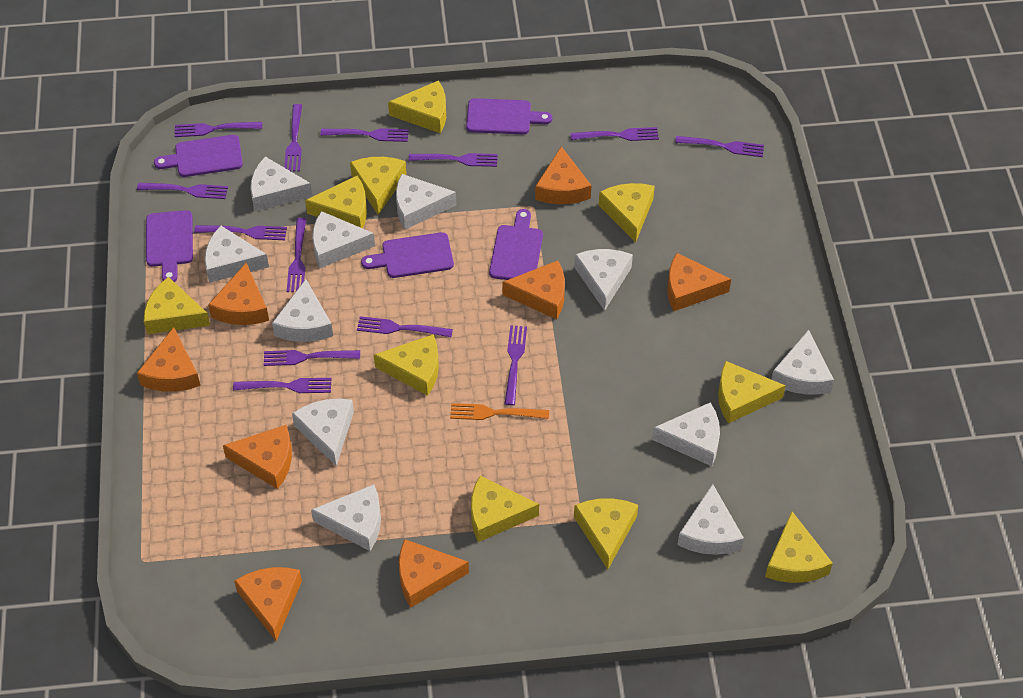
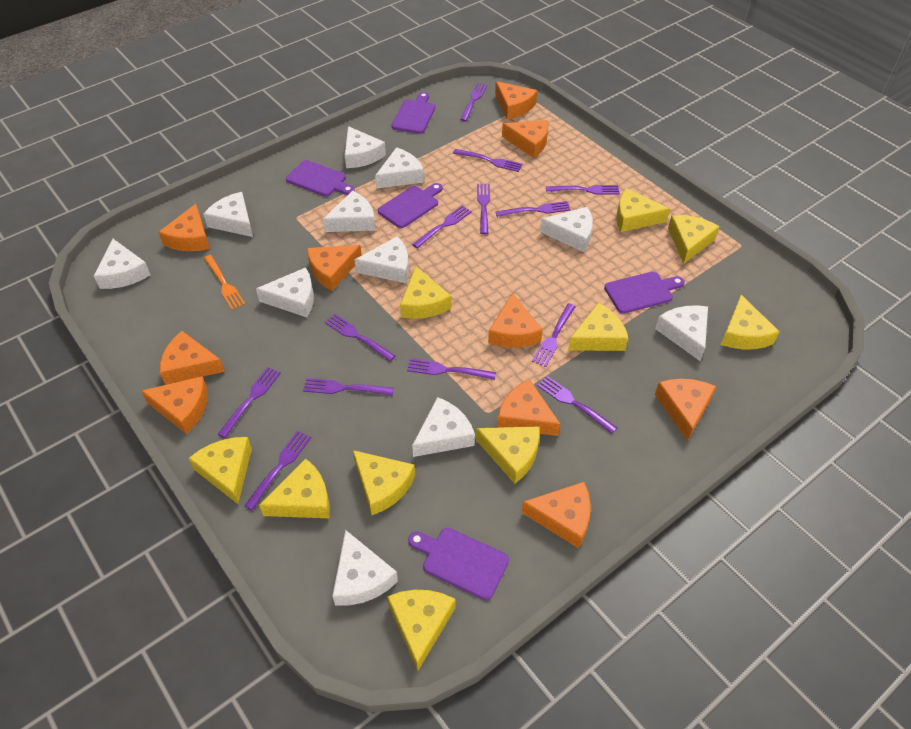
orange cheese: 8 -> 10

